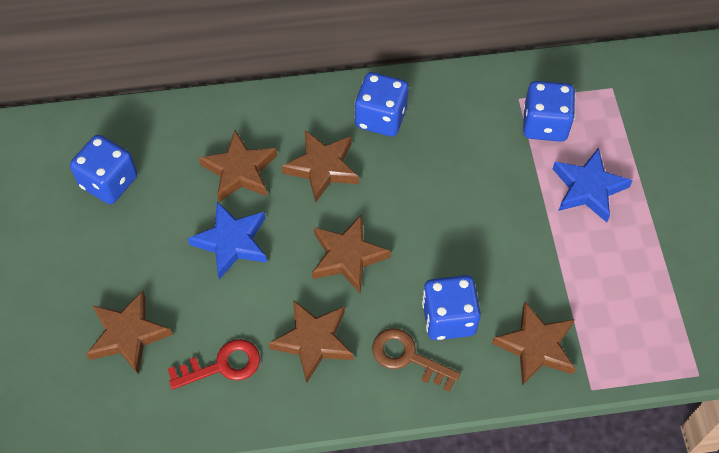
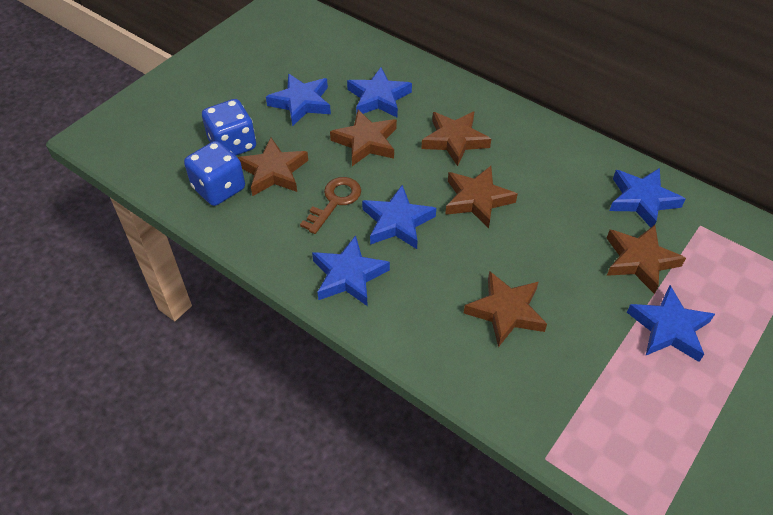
blue dice: 4 -> 2
blue star: 2 -> 6
red key: 1 -> 0

